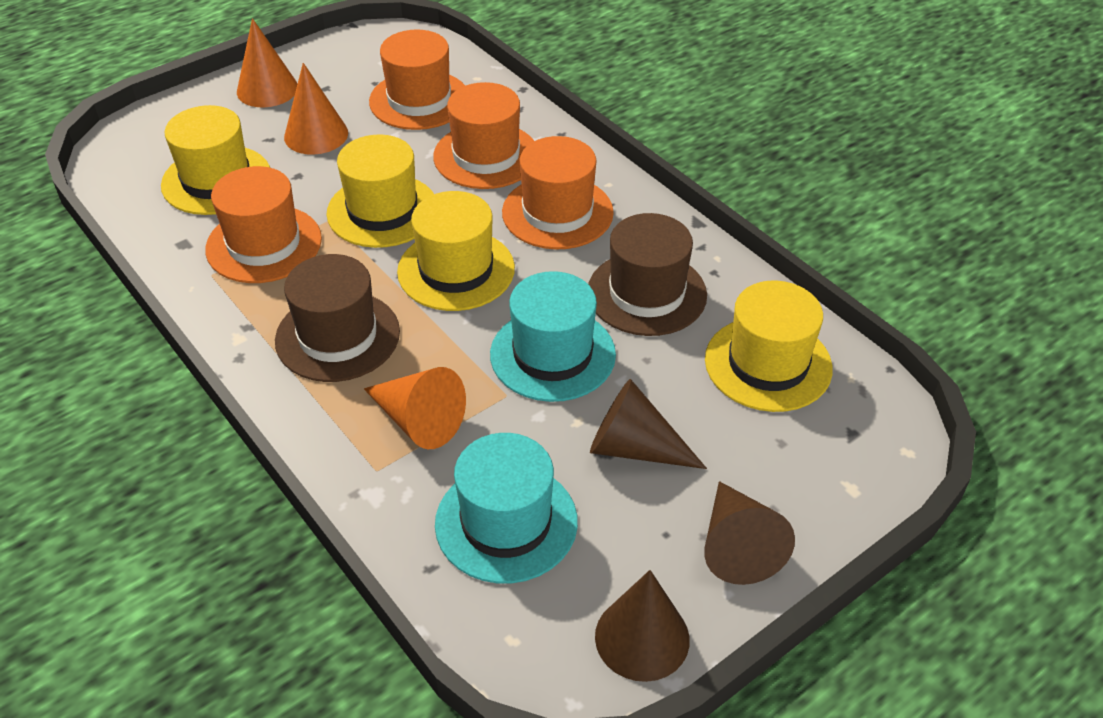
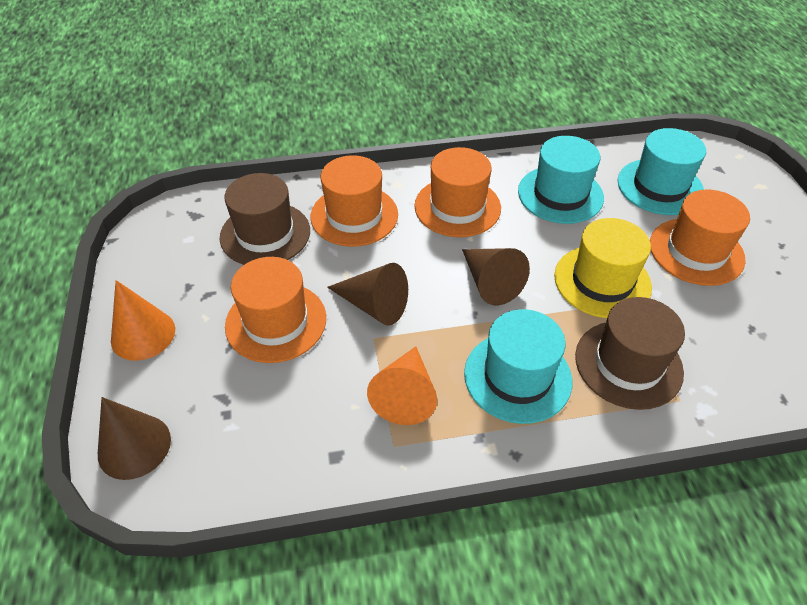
orange cone: 3 -> 2
turquoise hat: 2 -> 3
yellow hat: 4 -> 1

